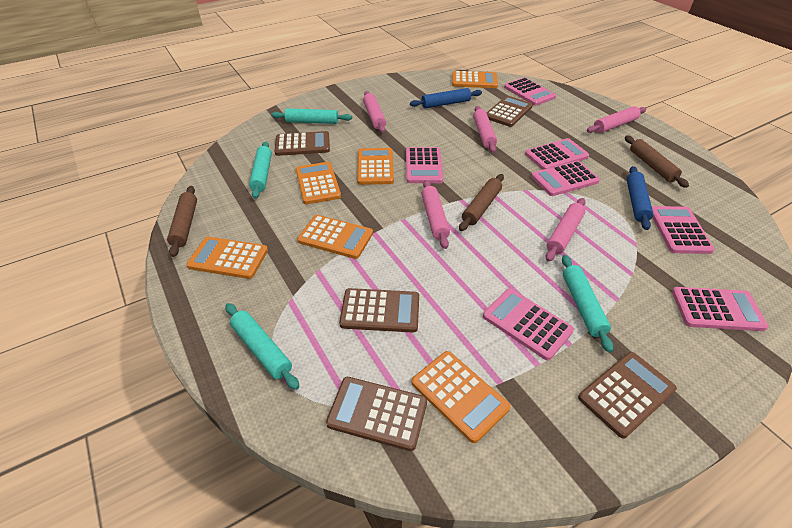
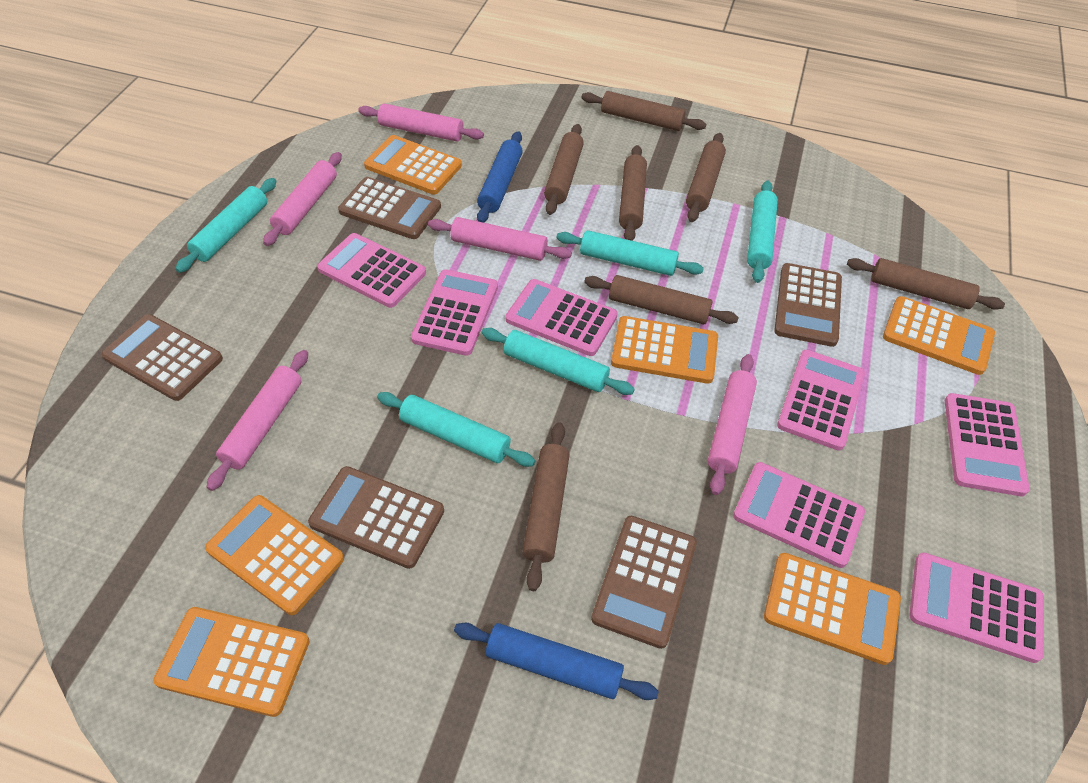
brown rolling pin: 3 -> 7
turquoise rolling pin: 4 -> 5

